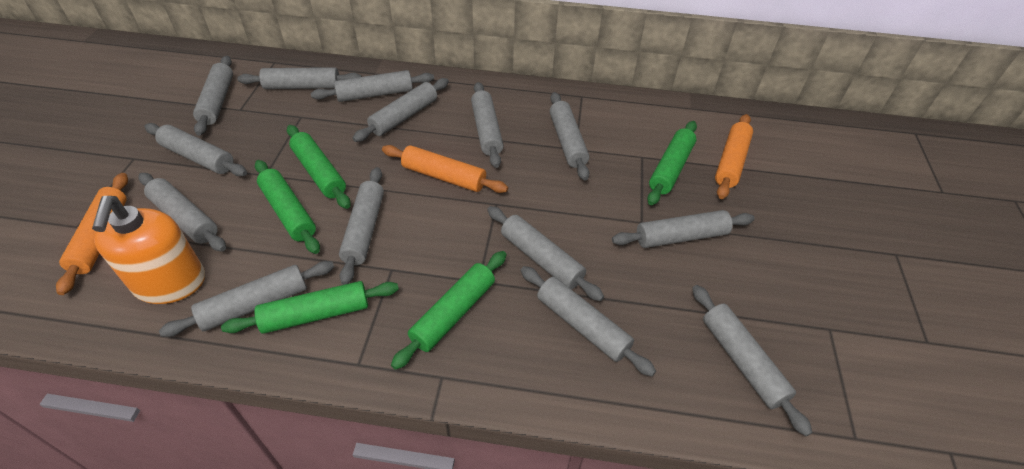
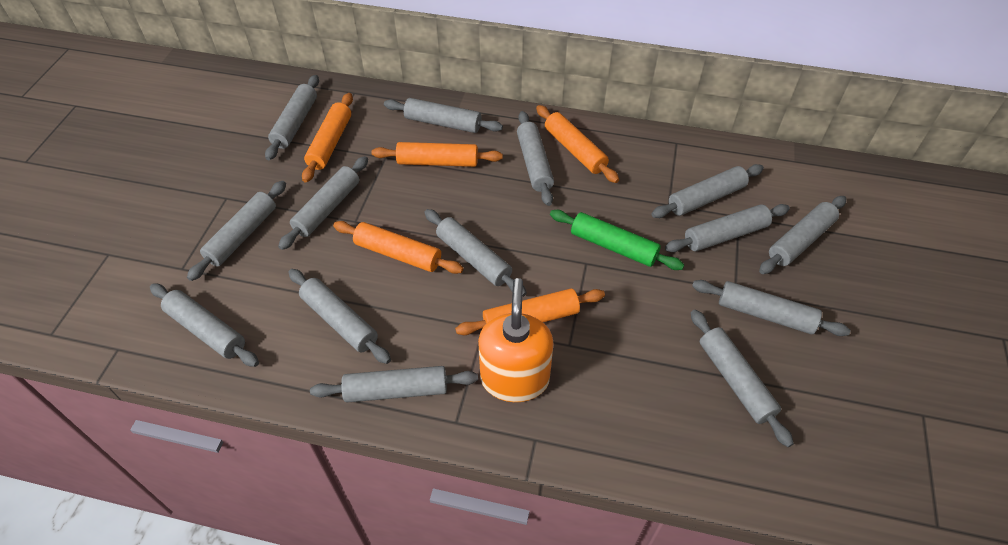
green rolling pin: 5 -> 1
orange rolling pin: 3 -> 5

